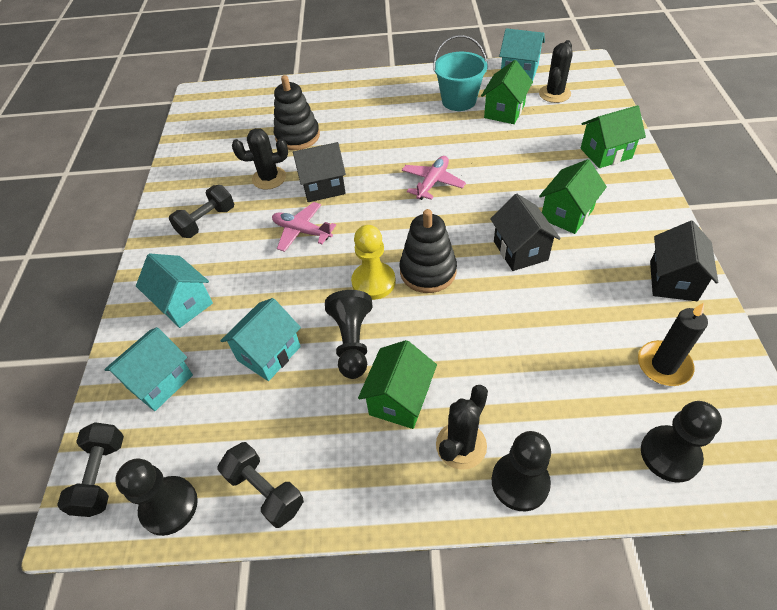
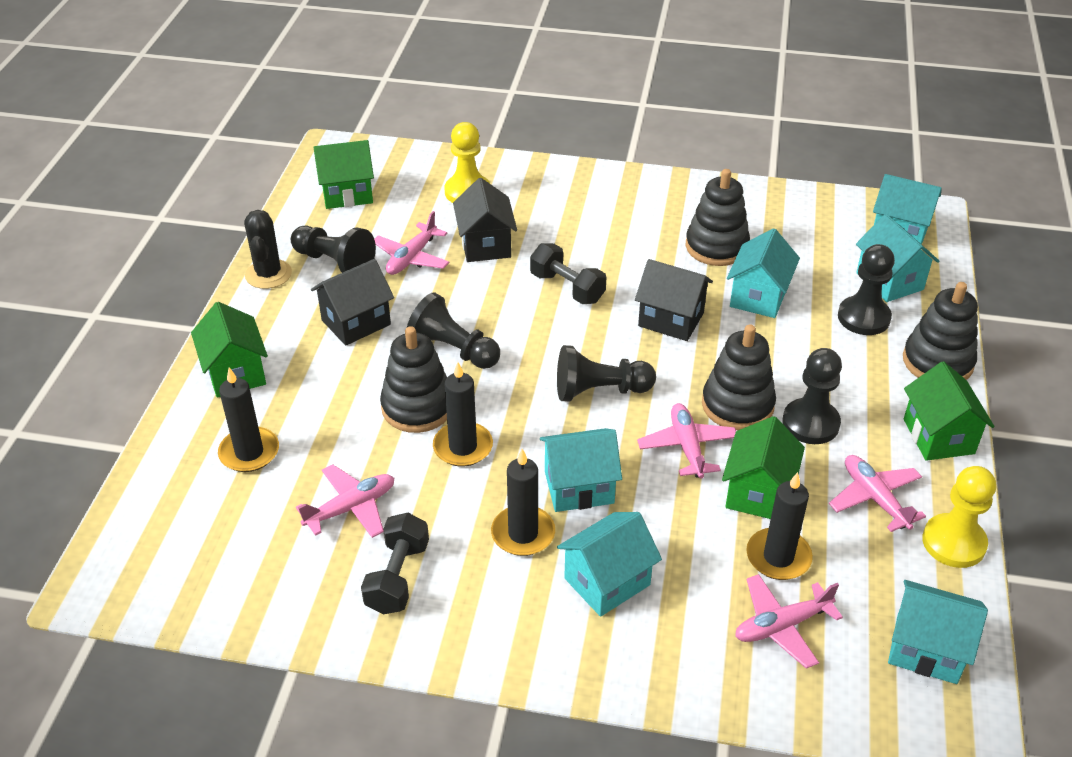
black cactus: 3 -> 1
black candle: 1 -> 4
black dumbbell: 3 -> 2
black pawn: 4 -> 5
black stacking toy: 2 -> 4
pink plane: 2 -> 5
turquoise bucket: 1 -> 0
turquoise house: 4 -> 6
yellow pawn: 1 -> 2

